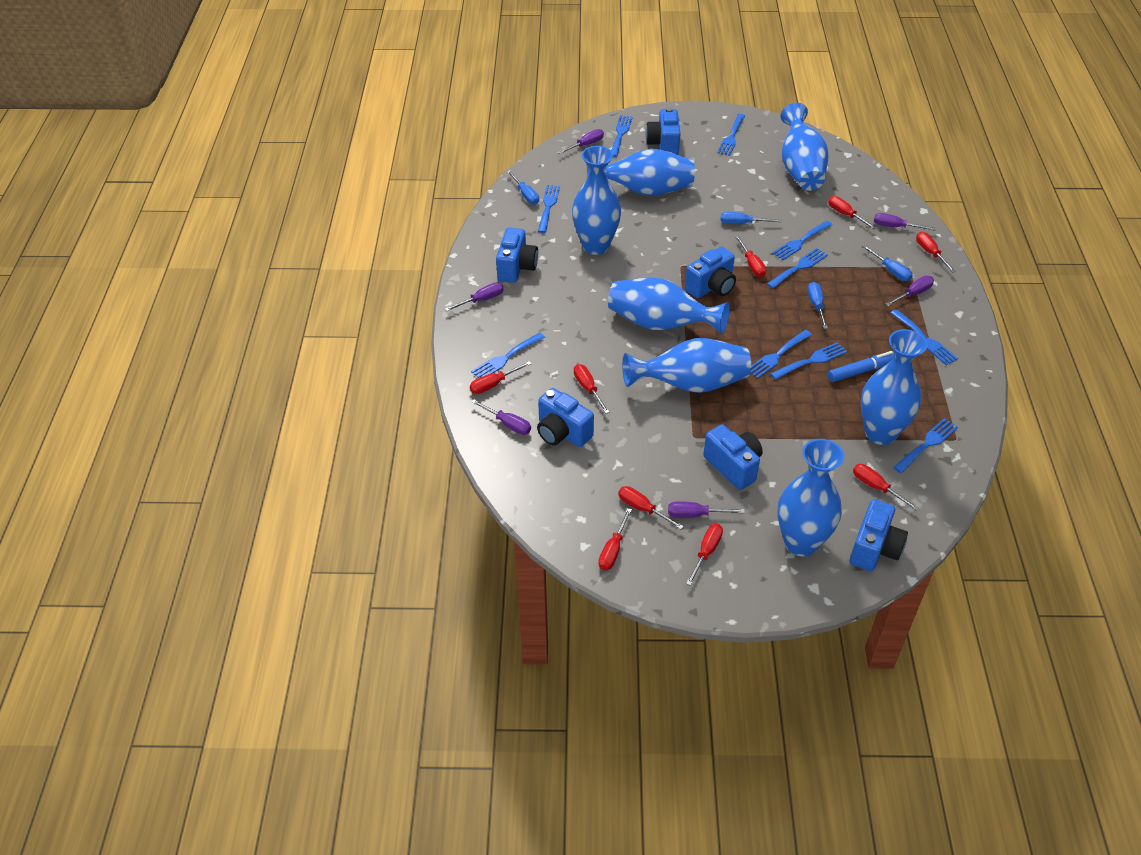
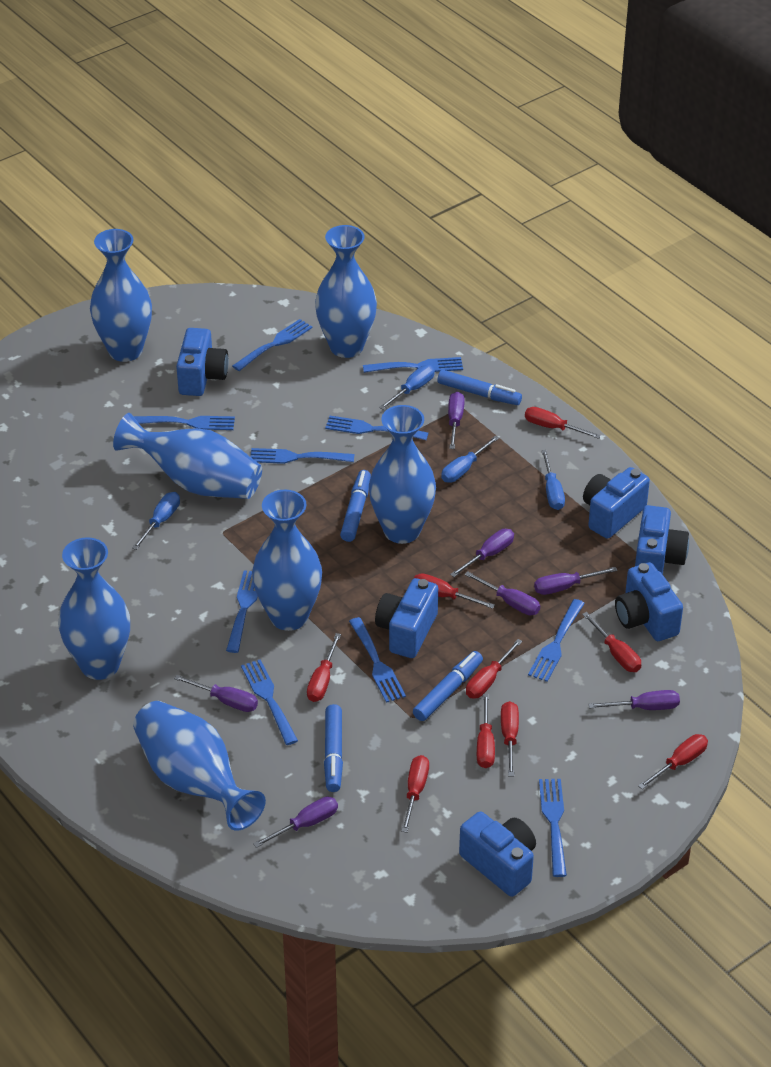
blue marker: 1 -> 4
purple screwdriver: 6 -> 7

